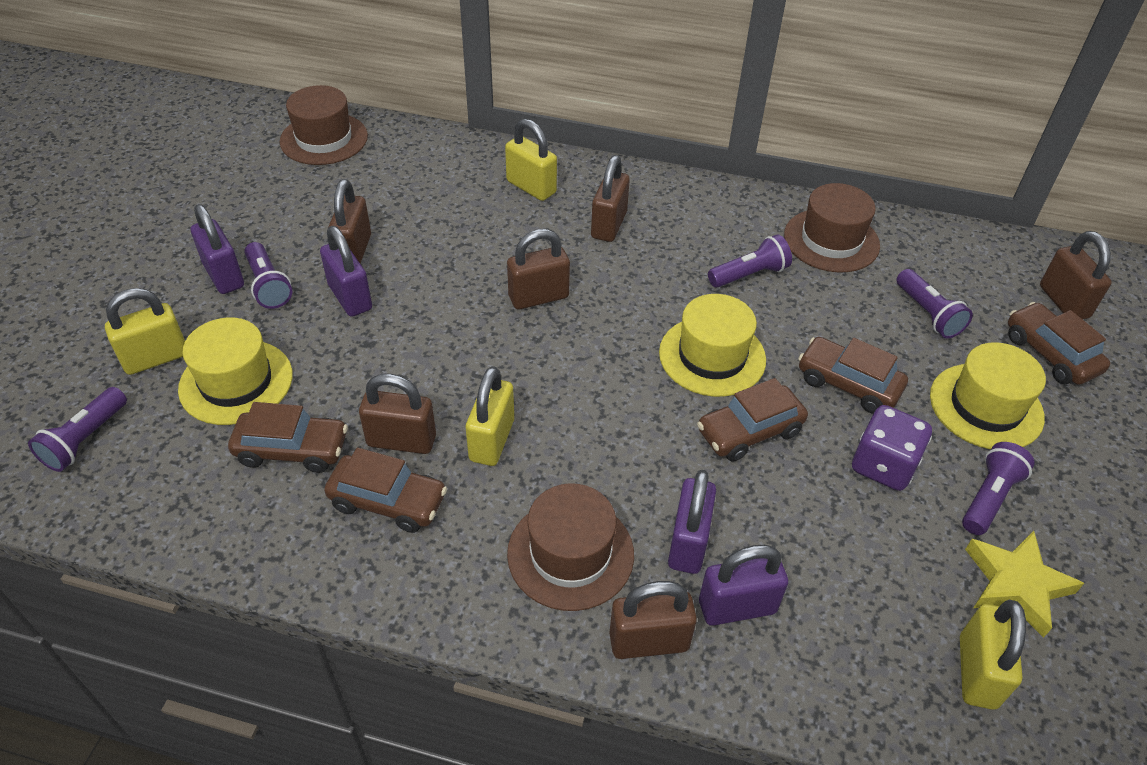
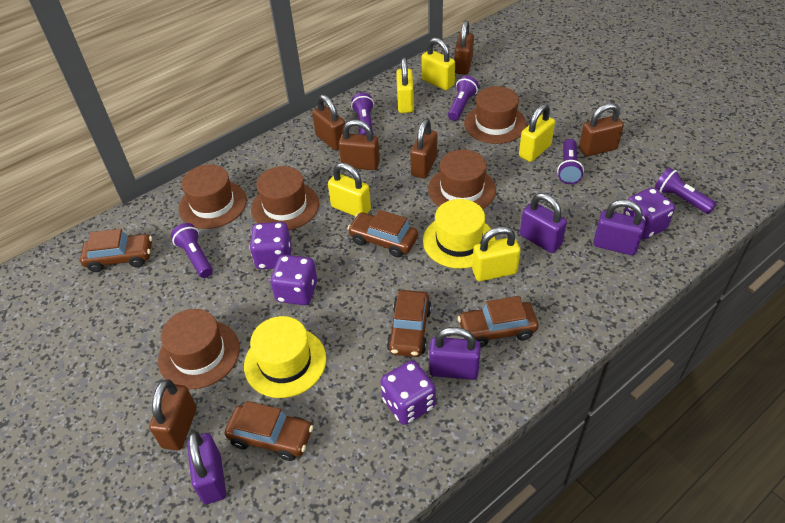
brown hat: 3 -> 5
purple dice: 1 -> 4
yellow hat: 3 -> 2
yellow padlock: 4 -> 5
yellow star: 1 -> 0

